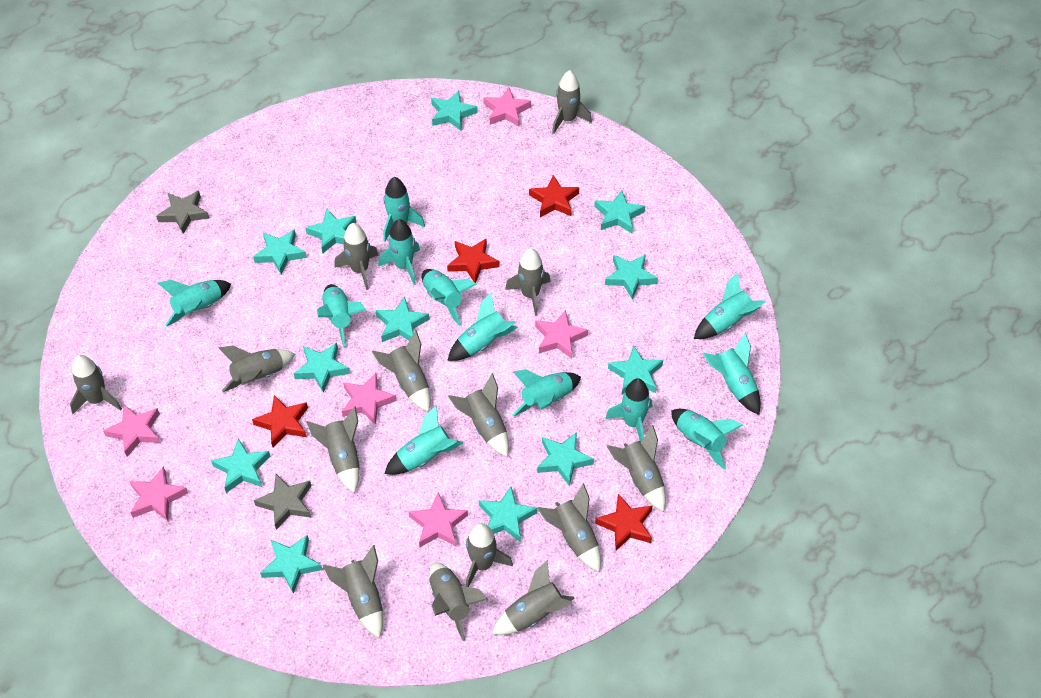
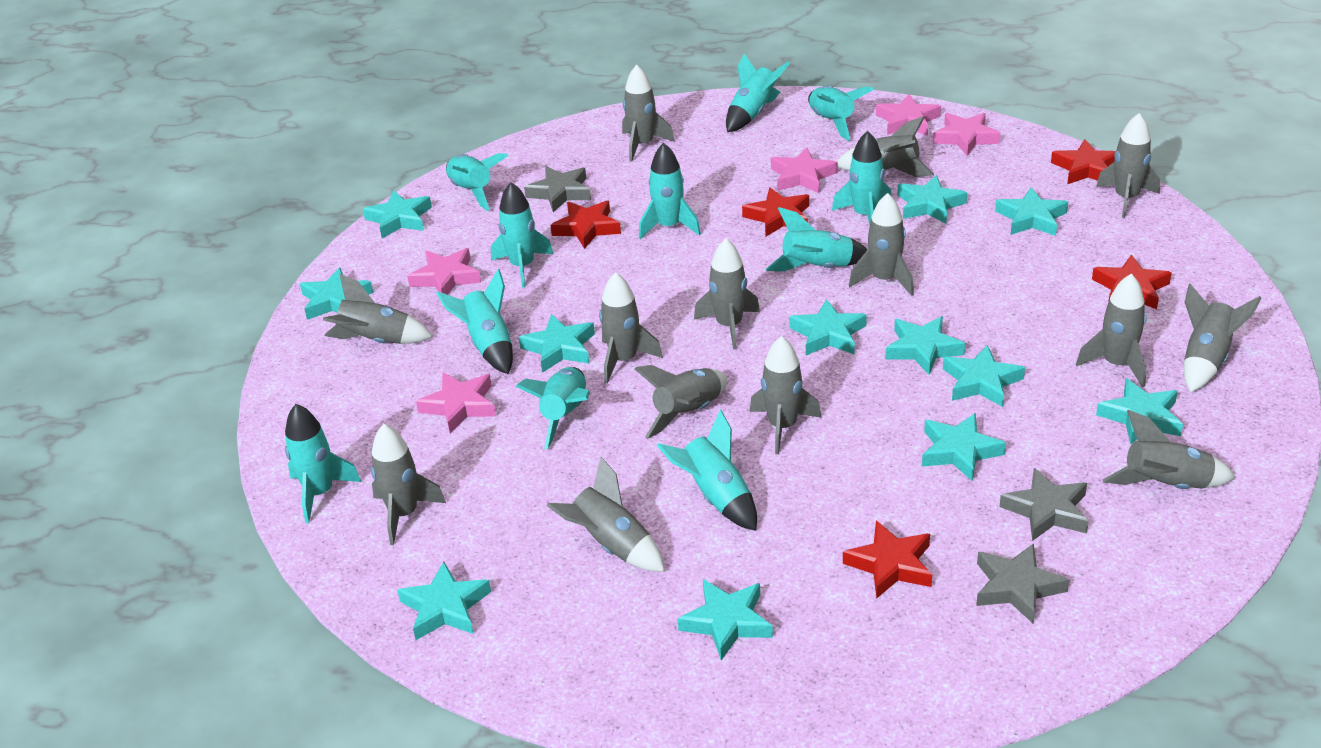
grey star: 2 -> 3
pink star: 6 -> 5
red star: 4 -> 5
turquoise rocket: 12 -> 11

